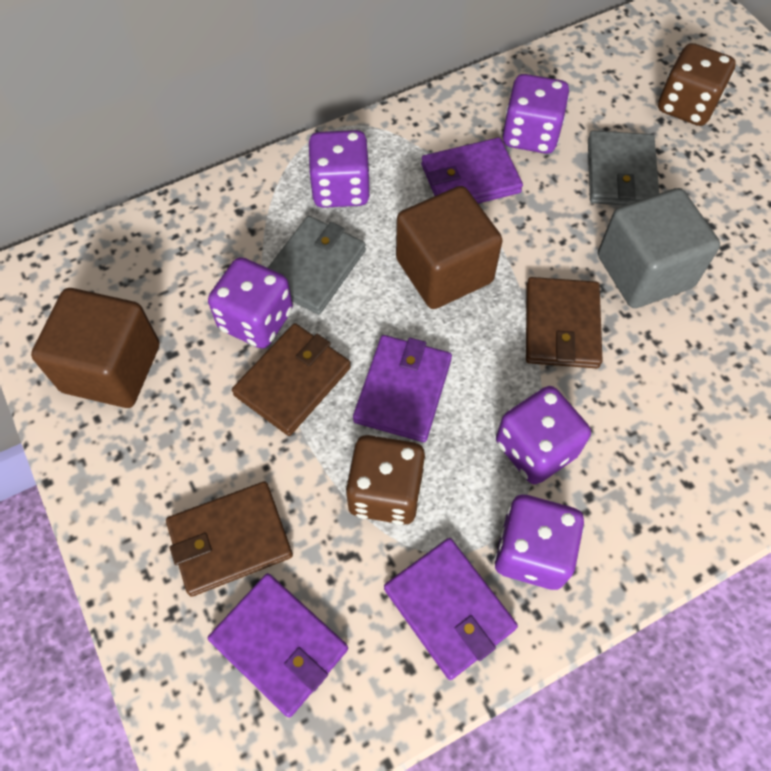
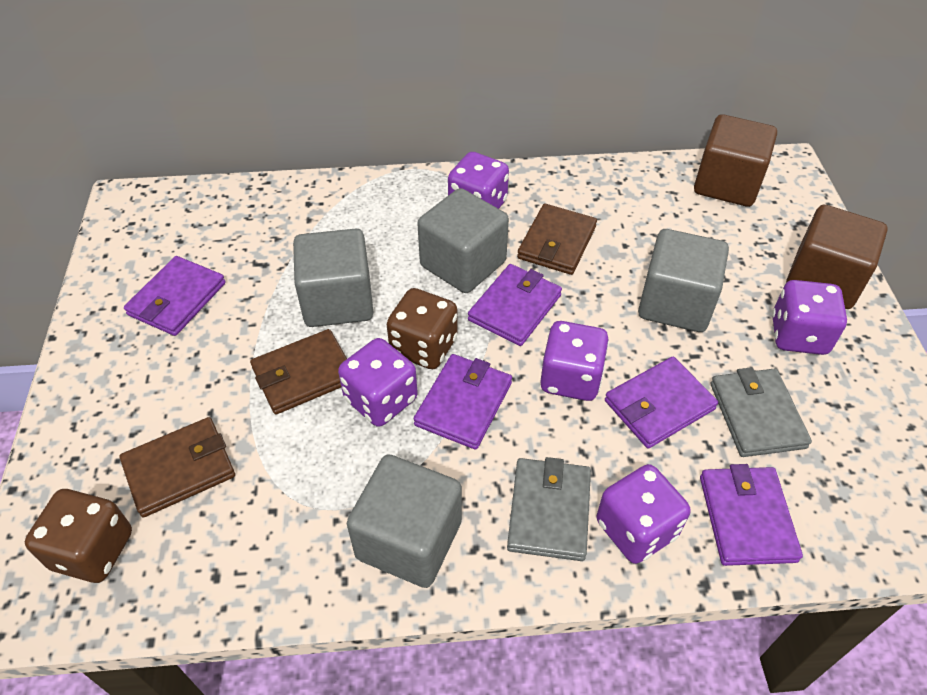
grey cube: 1 -> 4
purple wallet: 4 -> 5

